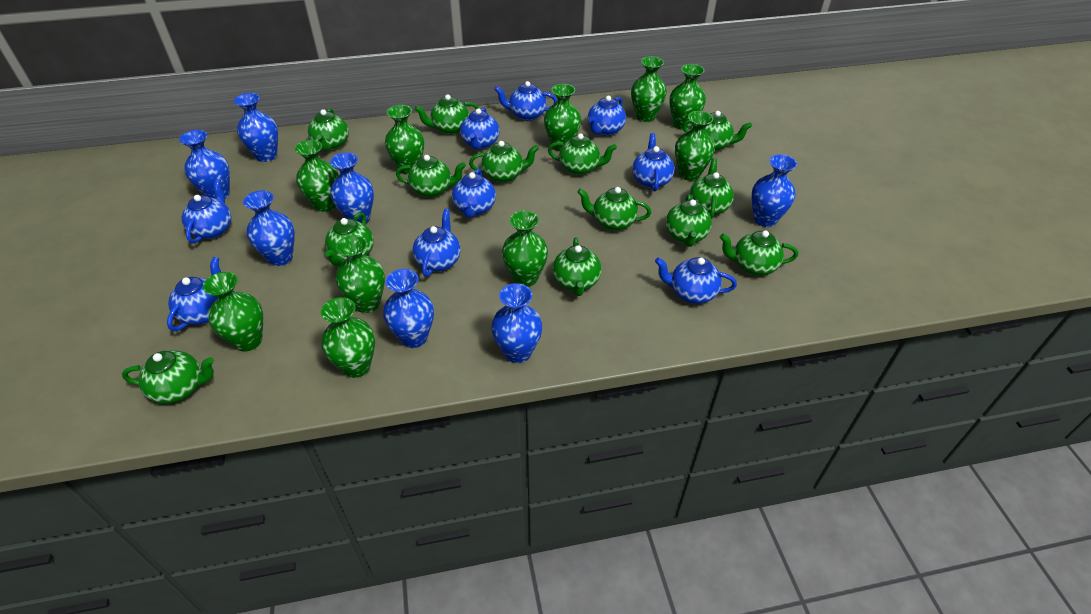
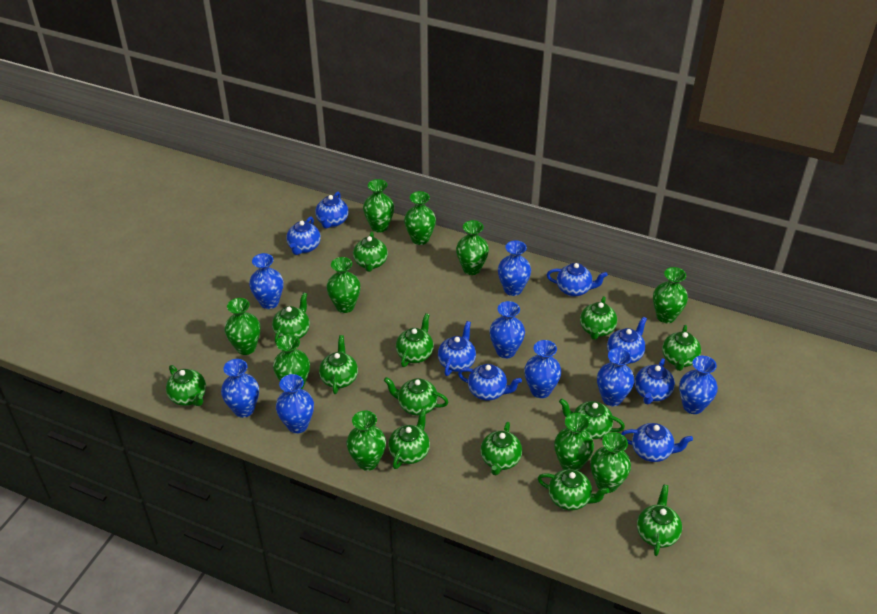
blue teapot: 9 -> 8
blue vase: 7 -> 8

